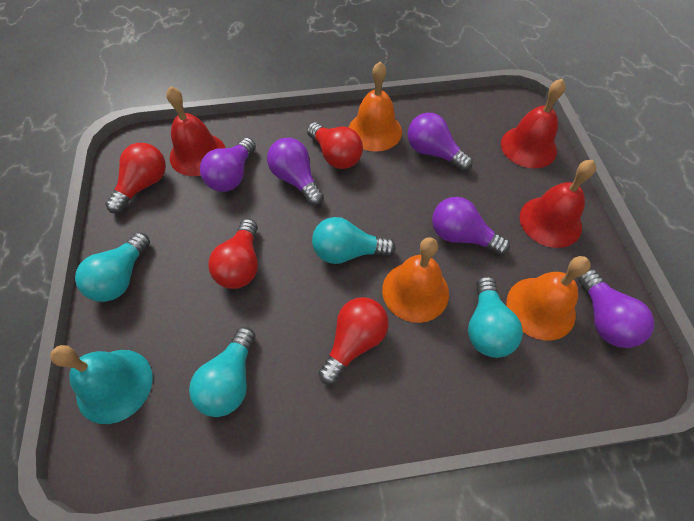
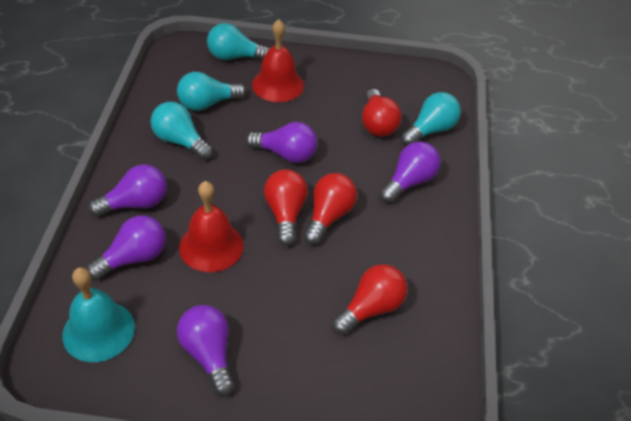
orange bell: 3 -> 0
red bell: 3 -> 2

